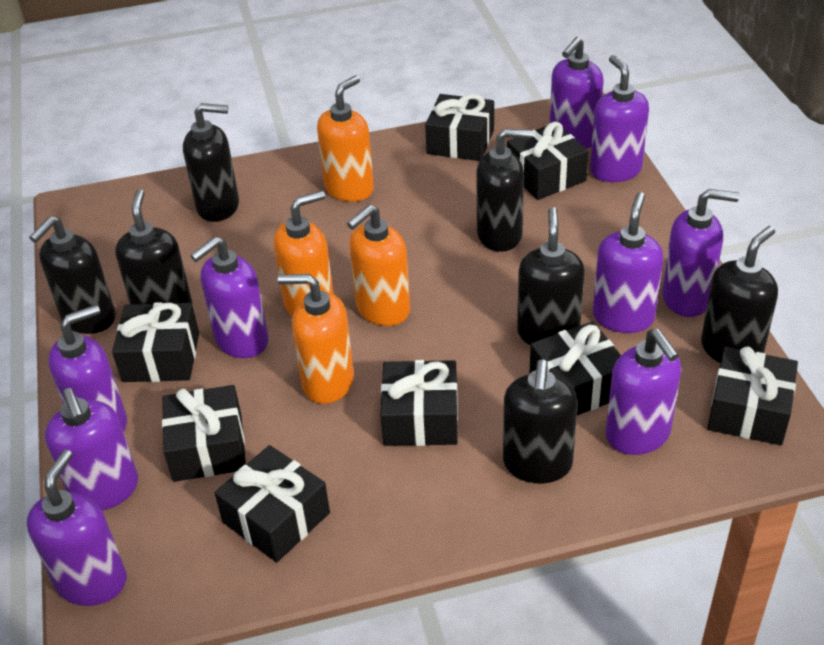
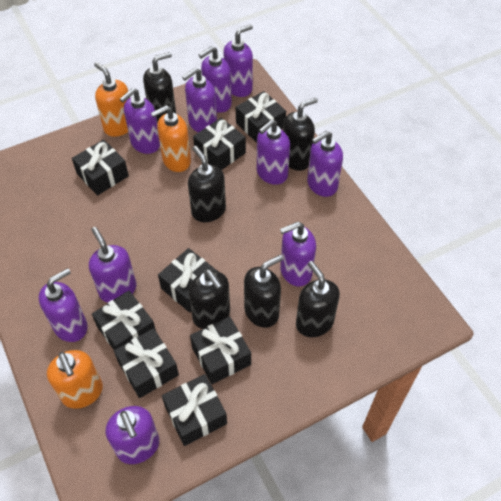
black soap dispenser: 7 -> 6
orange soap dispenser: 4 -> 3
purple soap dispenser: 9 -> 10

